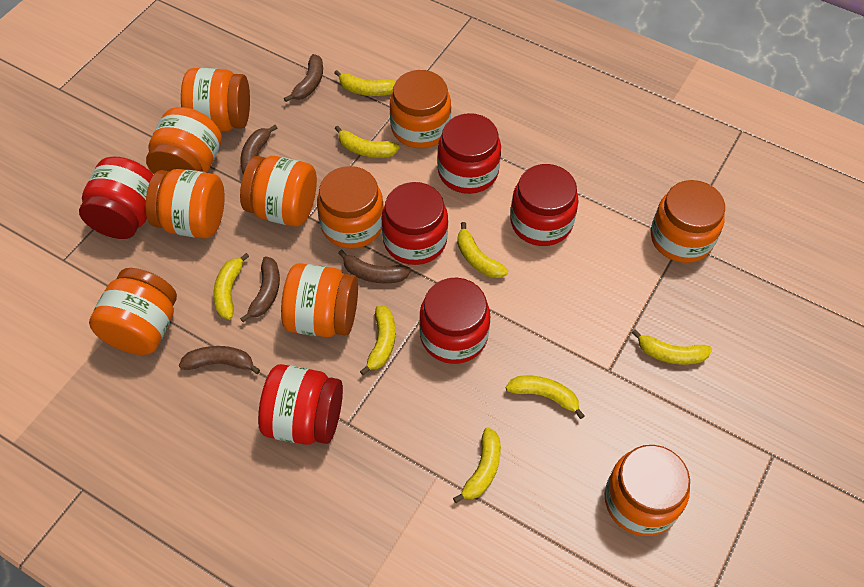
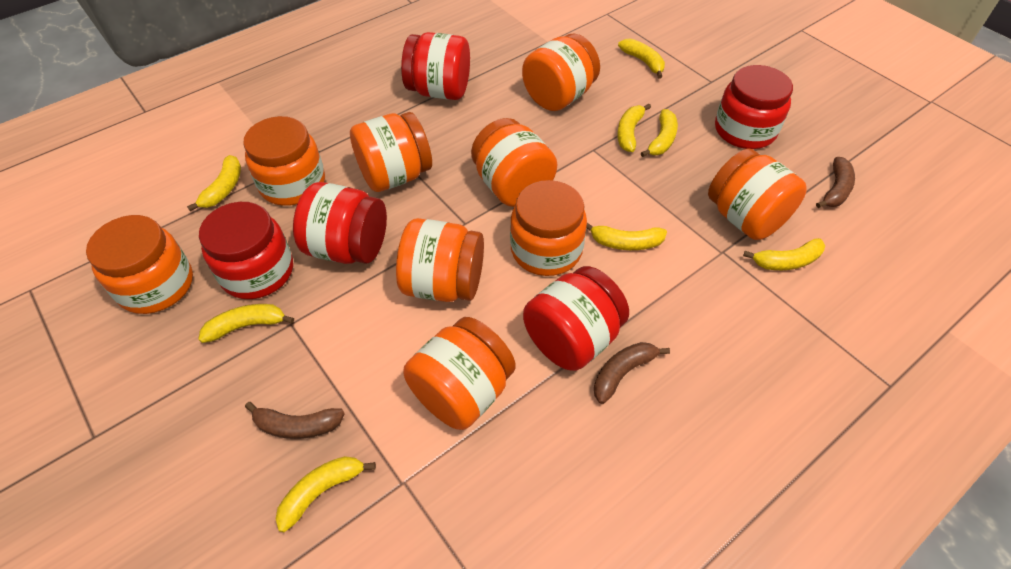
brown banana: 5 -> 3
orange jar: 10 -> 9
red jar: 6 -> 5

